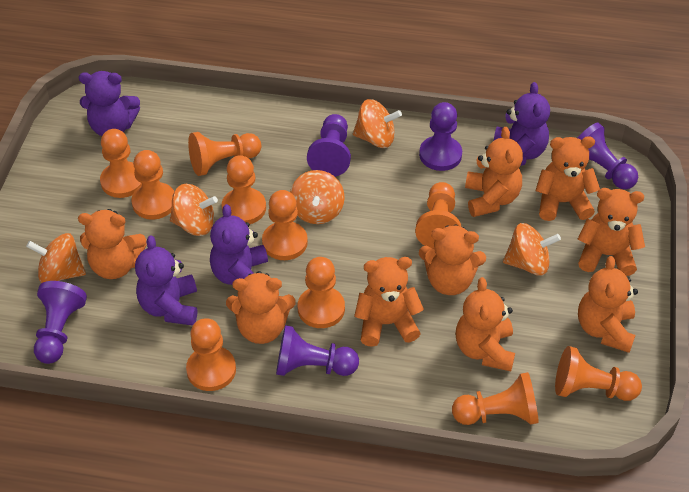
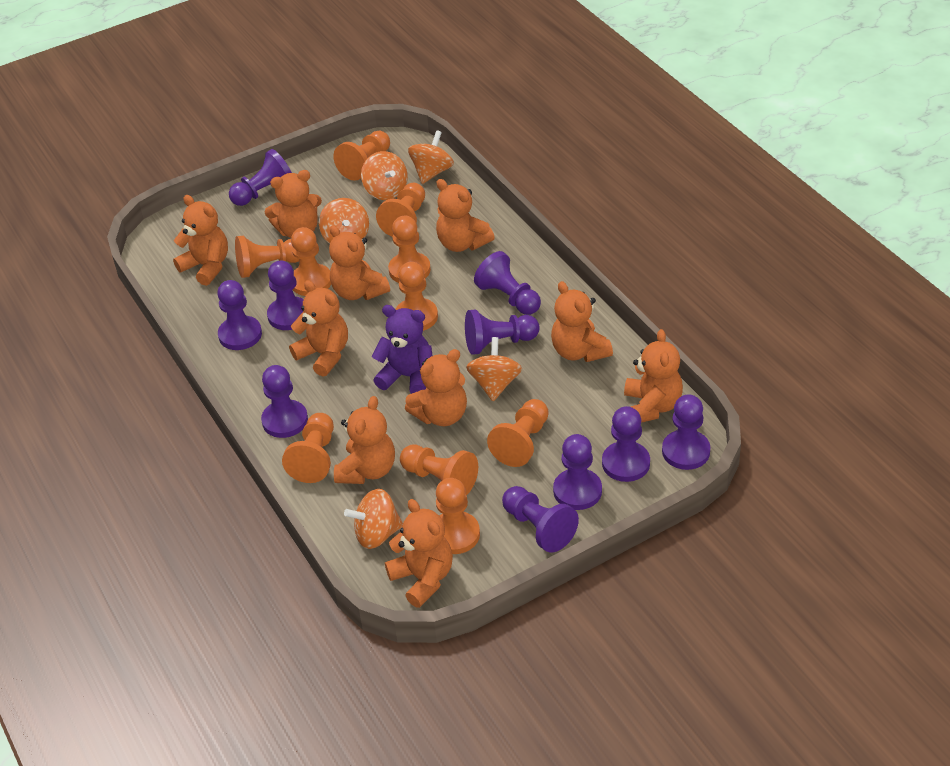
orange teddy bear: 9 -> 10
purple pawn: 5 -> 10
purple teddy bear: 4 -> 1

